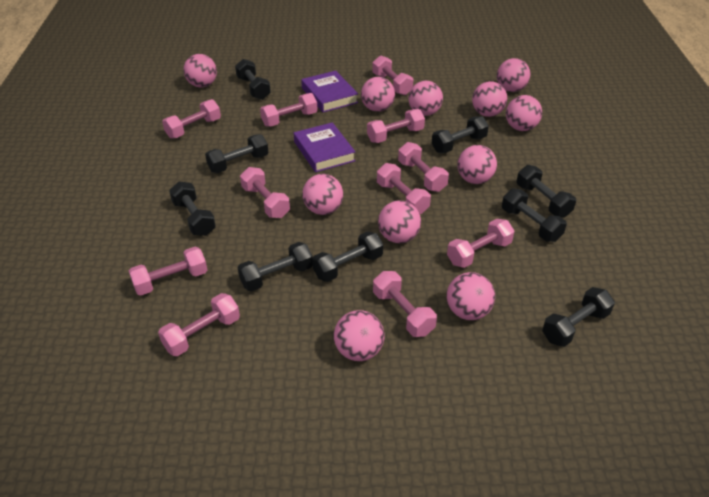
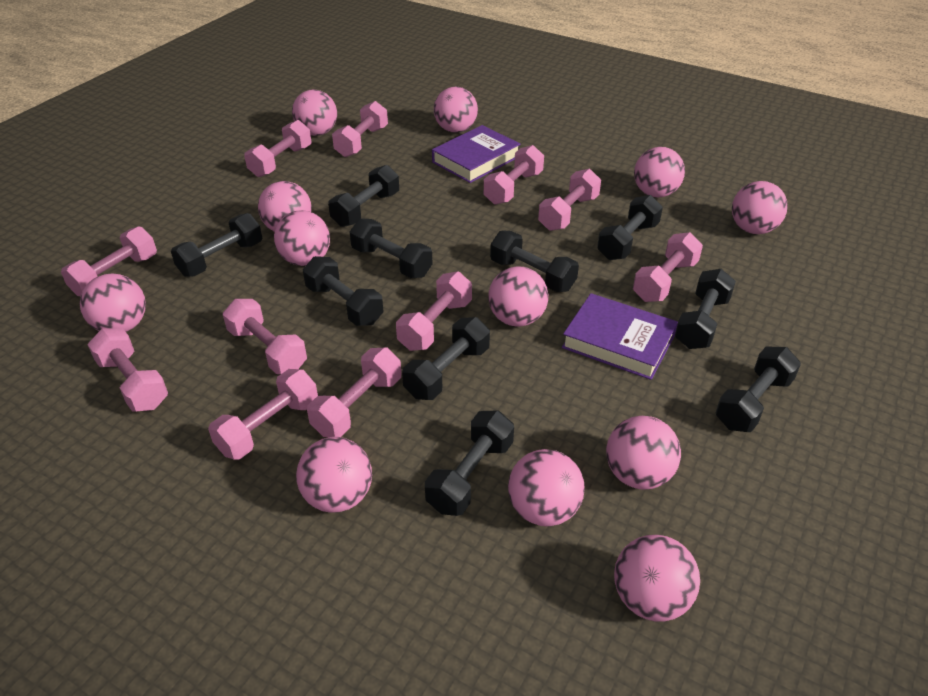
black dumbbell: 9 -> 10
pink ball: 11 -> 12

